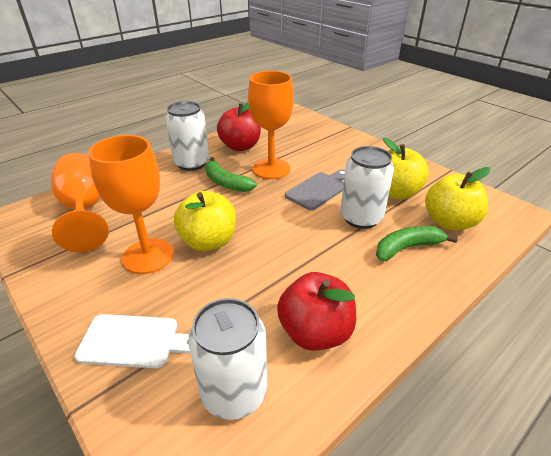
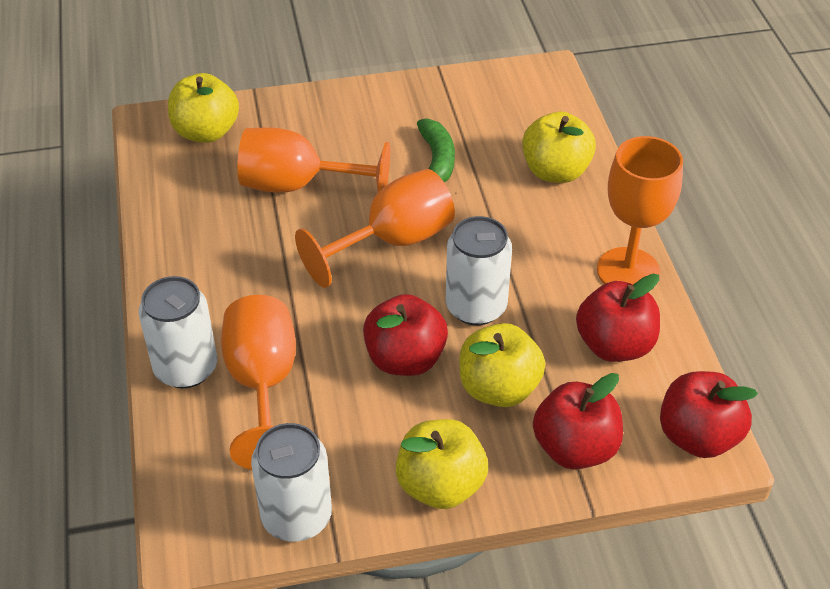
green banana: 2 -> 1
grey cutting board: 1 -> 0
orange goblet: 3 -> 4
red apple: 2 -> 4
white cutting board: 1 -> 0
yellow apple: 3 -> 4

